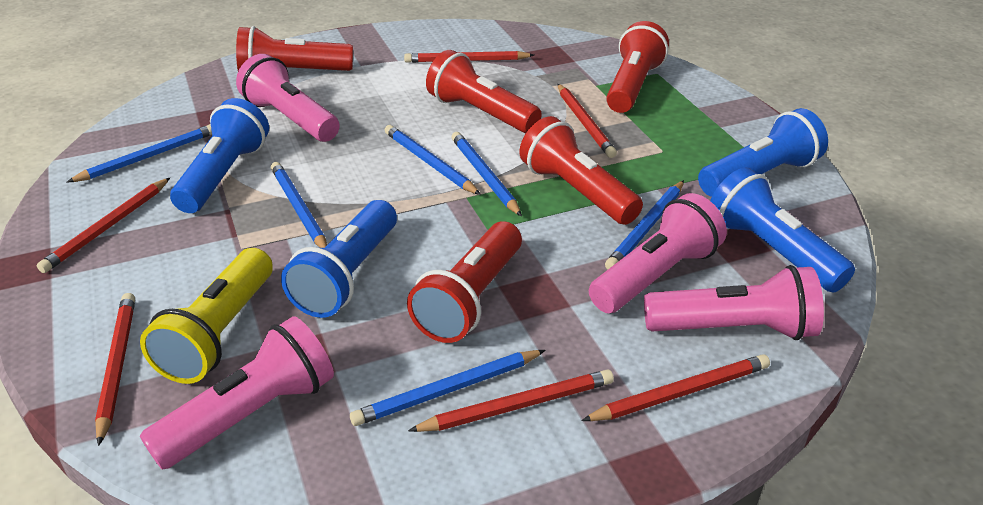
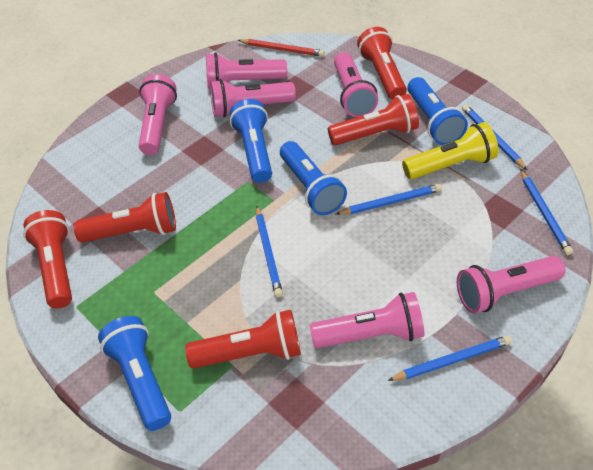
blue pencil: 6 -> 5
pink flashlight: 4 -> 6
red pencil: 6 -> 1

